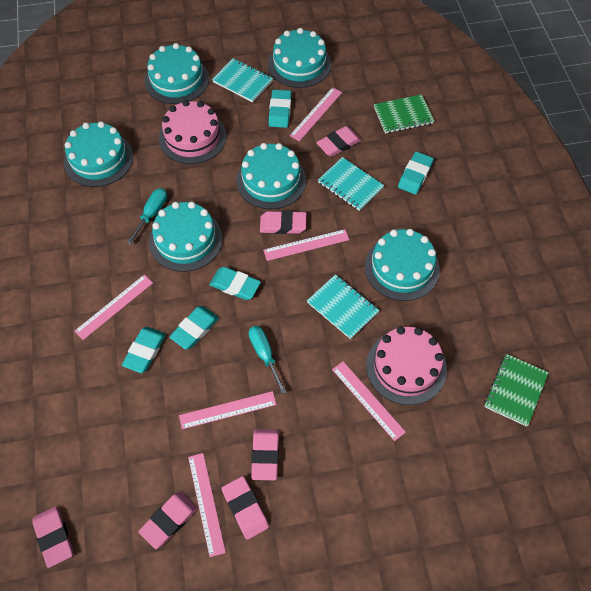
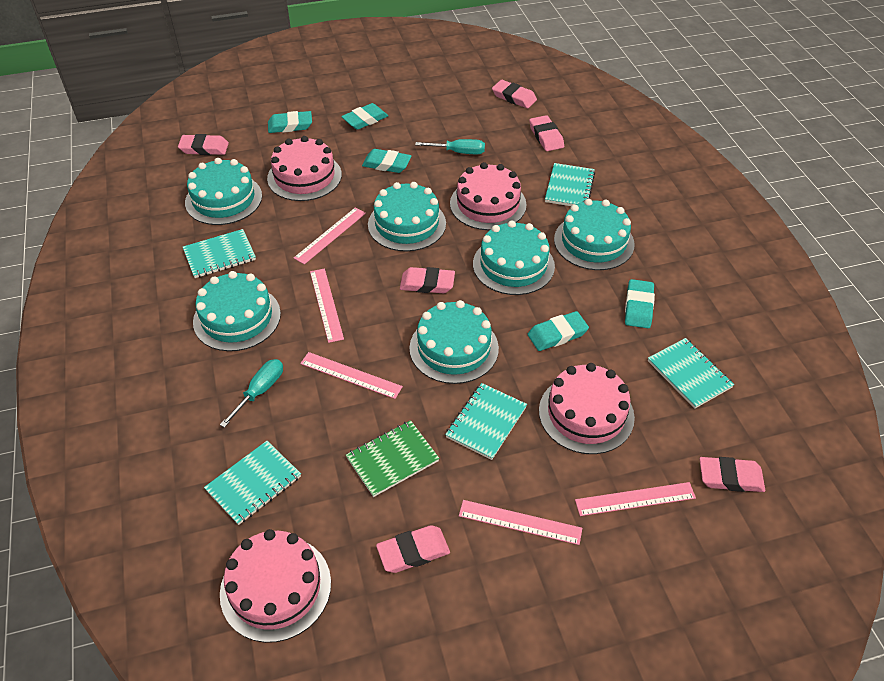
green notebook: 2 -> 1
pink cake: 2 -> 4
pink ruler: 6 -> 5
turquoise notebook: 3 -> 5

